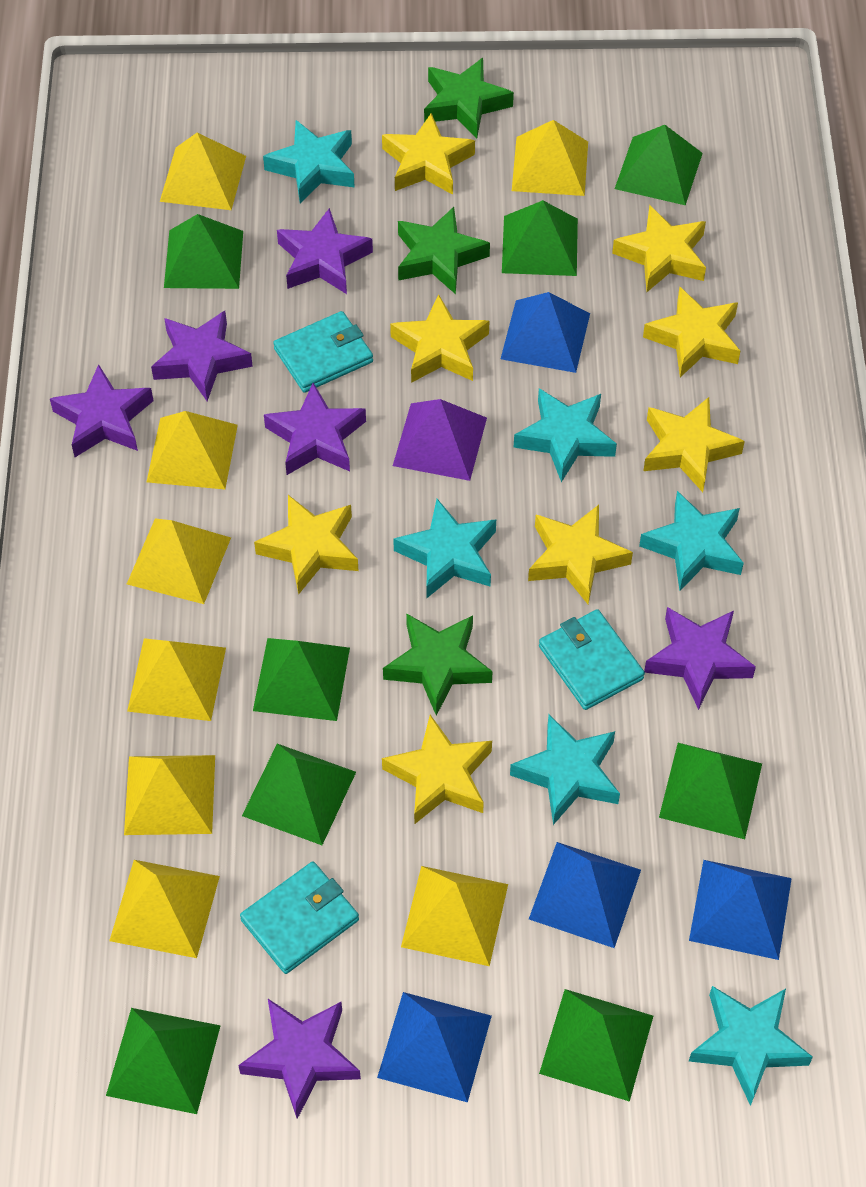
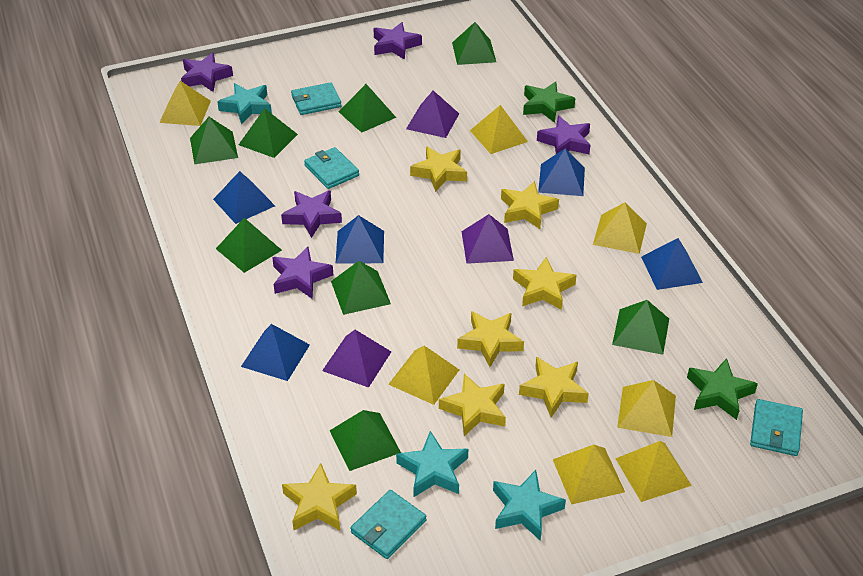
blue pyramid: 4 -> 5
green star: 3 -> 2
purple pyramid: 1 -> 3
purple star: 6 -> 5
turquoise star: 6 -> 3
turquoise wallet: 3 -> 4
yellow pyramid: 8 -> 7
yellow star: 8 -> 7

